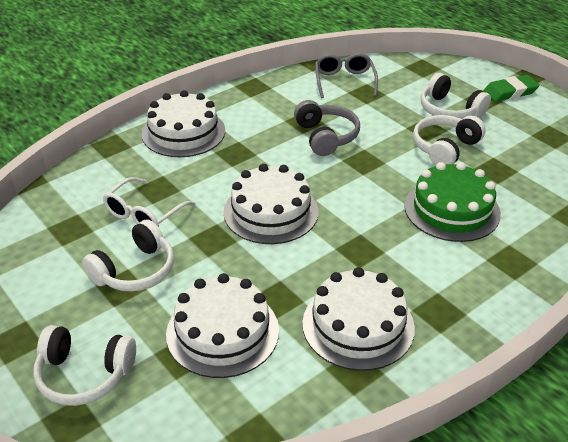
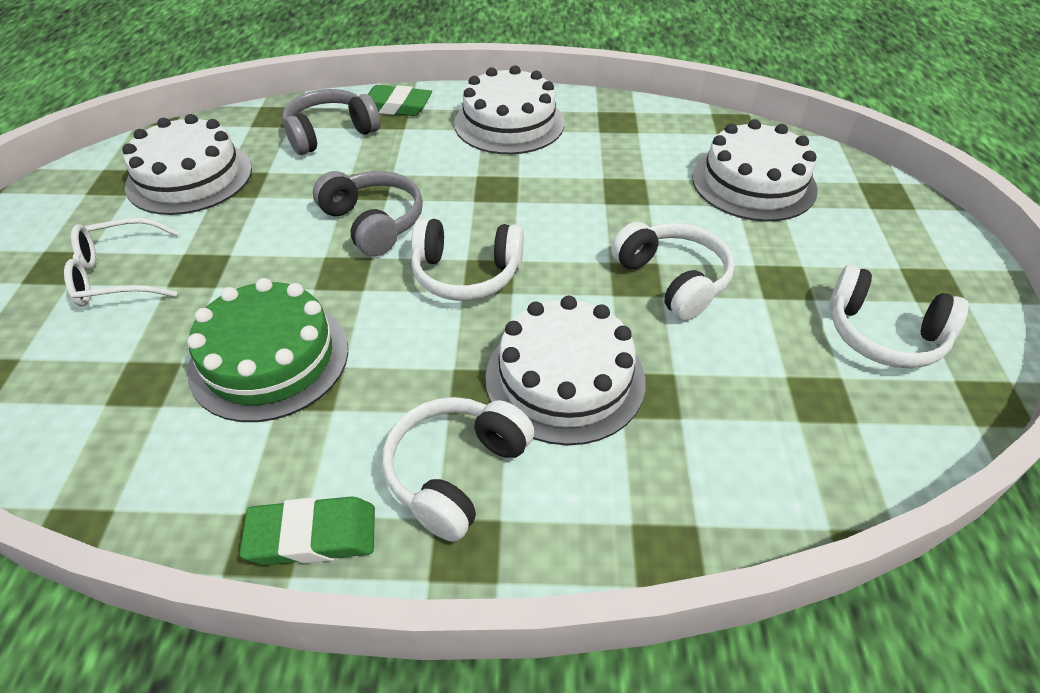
green eraser: 1 -> 2
grey glasses: 1 -> 0
grey headphones: 1 -> 2

